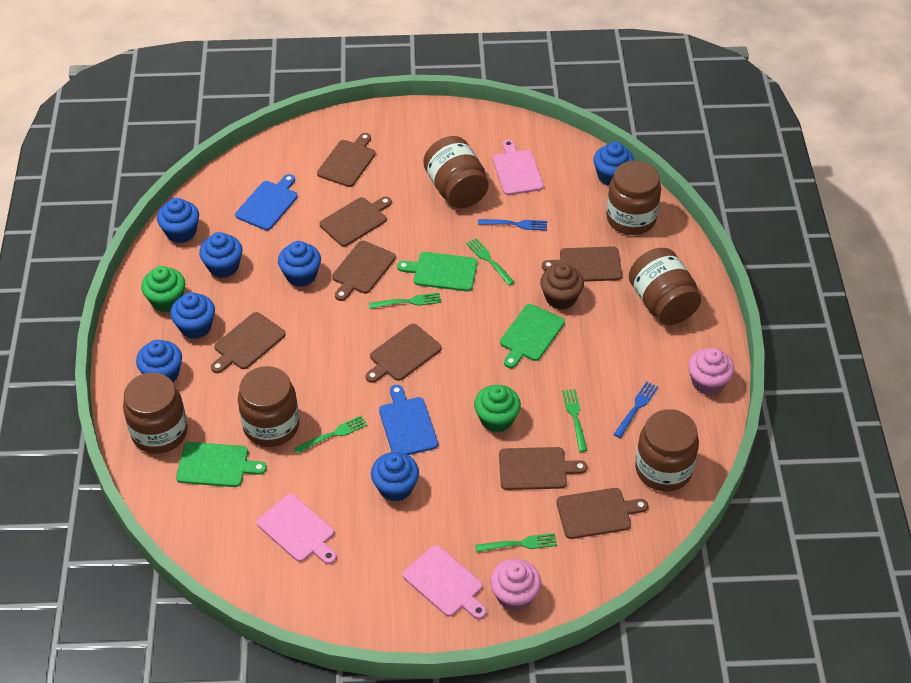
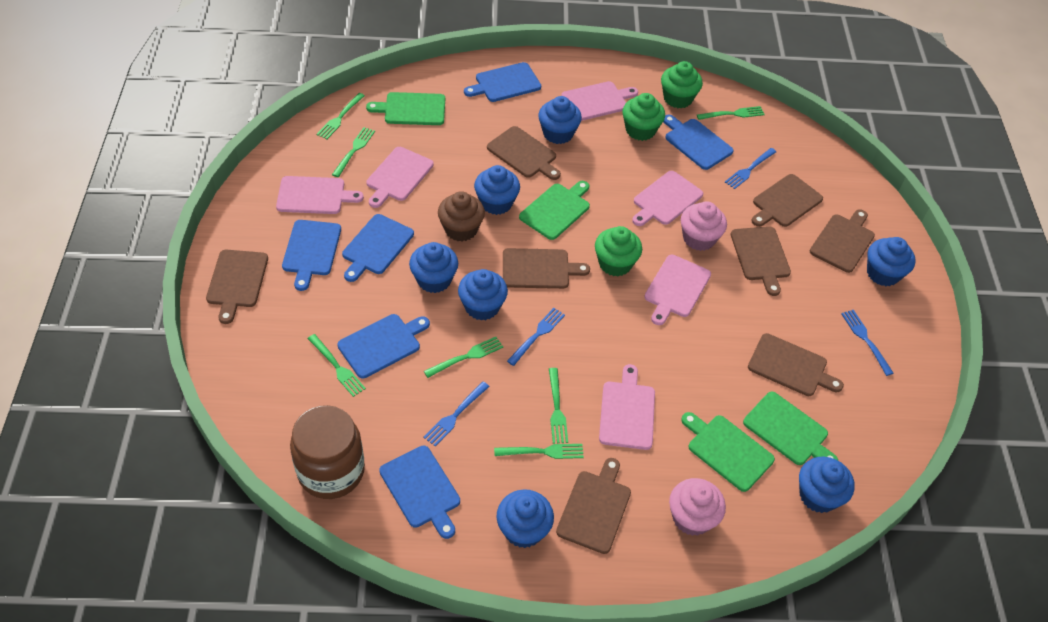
blue cutting board: 2 -> 6
blue fork: 2 -> 4
brown jar: 6 -> 1
green cupcake: 2 -> 3
green cutting board: 3 -> 4
green fork: 5 -> 7
pink cutting board: 3 -> 6

